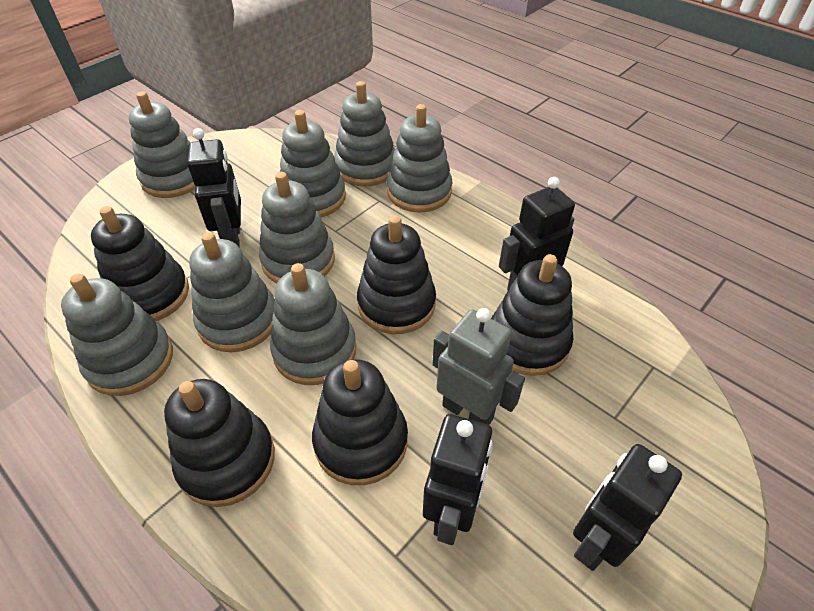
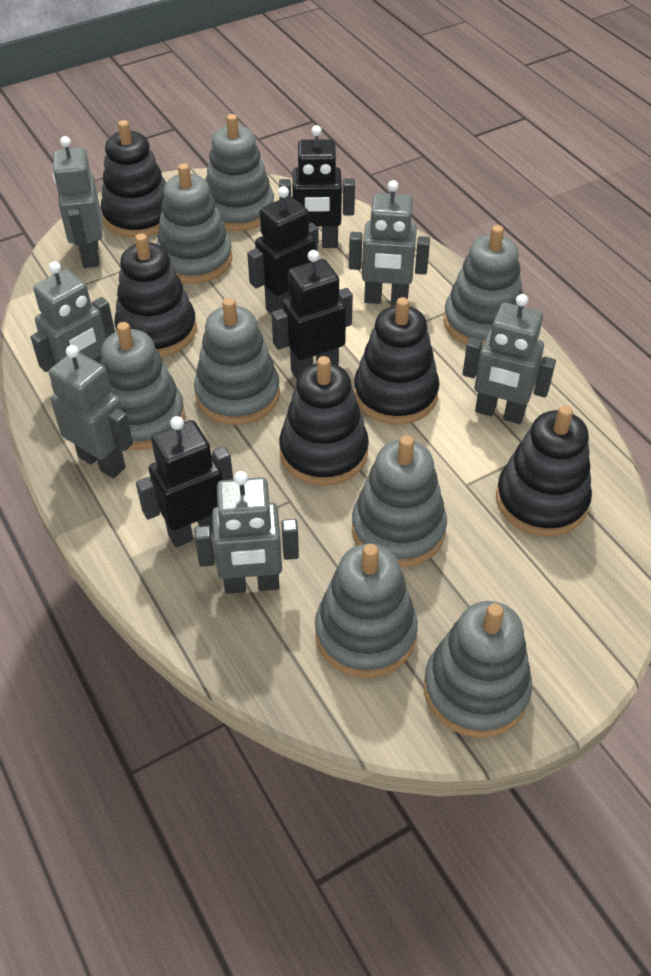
grey robot: 1 -> 6

